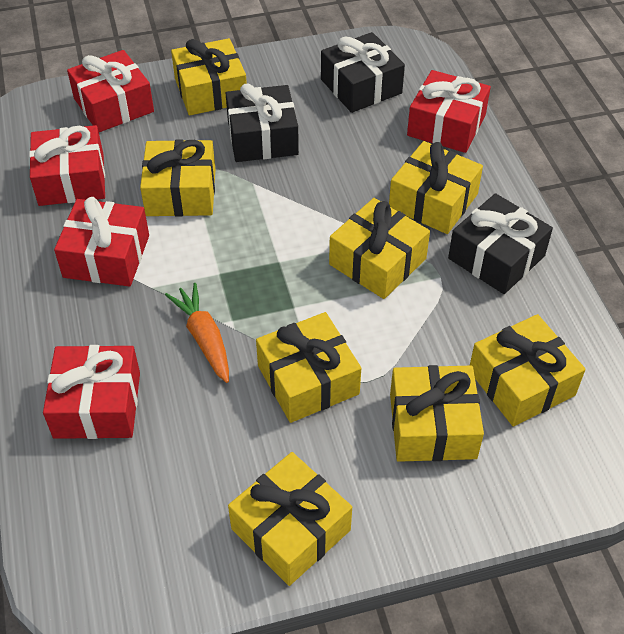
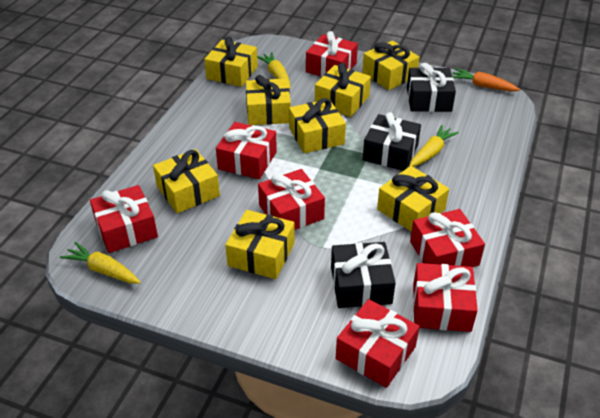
red gift: 5 -> 7
yellow carrot: 0 -> 3

